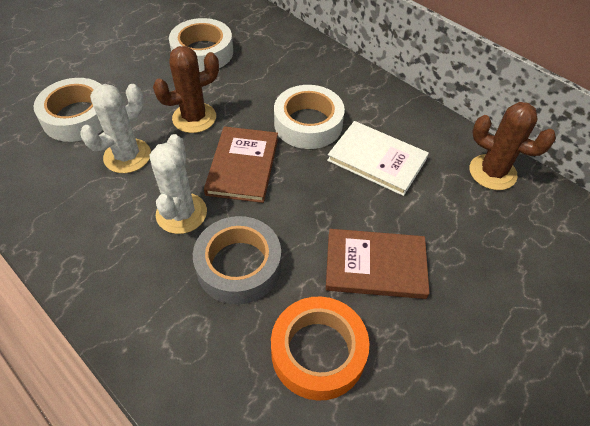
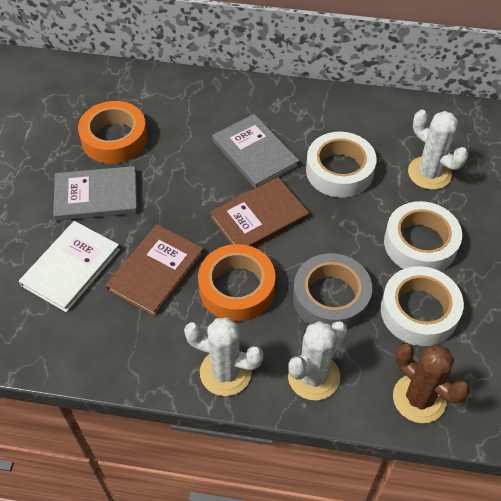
brown cactus: 2 -> 1
grey book: 0 -> 2
orange tape: 1 -> 2
white cactus: 2 -> 3

